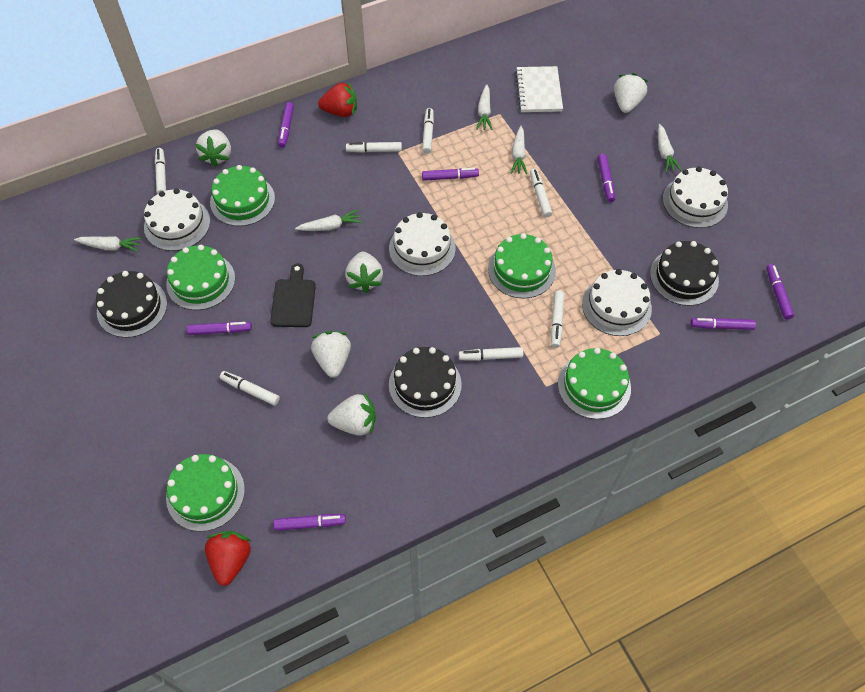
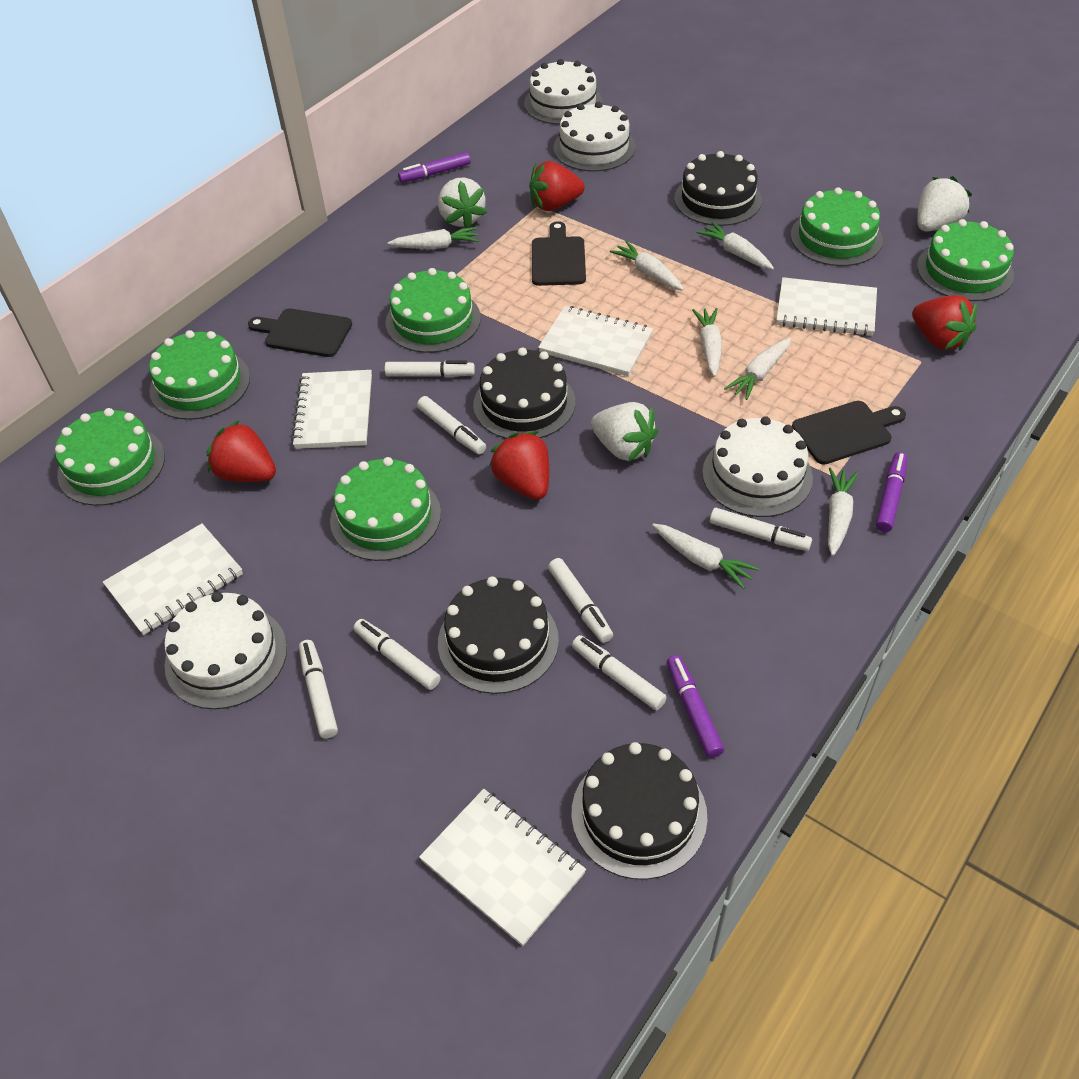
black cake: 3 -> 4
black cutting board: 1 -> 3
green cake: 5 -> 6
purple marker: 7 -> 3
red strawberry: 2 -> 4
white carrot: 5 -> 7
white notebook: 1 -> 5
white strawberry: 5 -> 3

